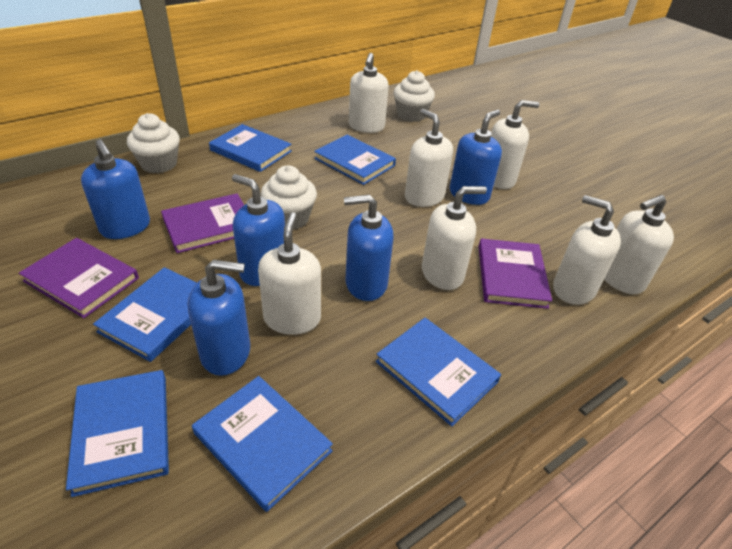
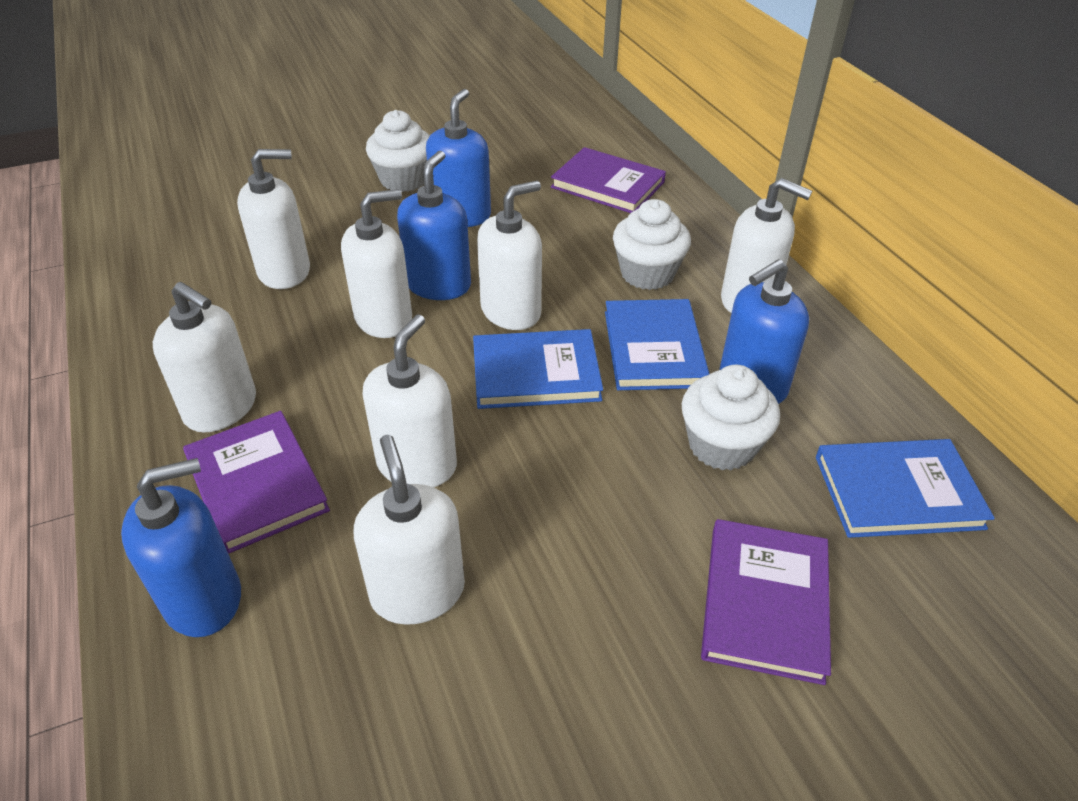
blue book: 6 -> 3
blue soap dispenser: 5 -> 4

